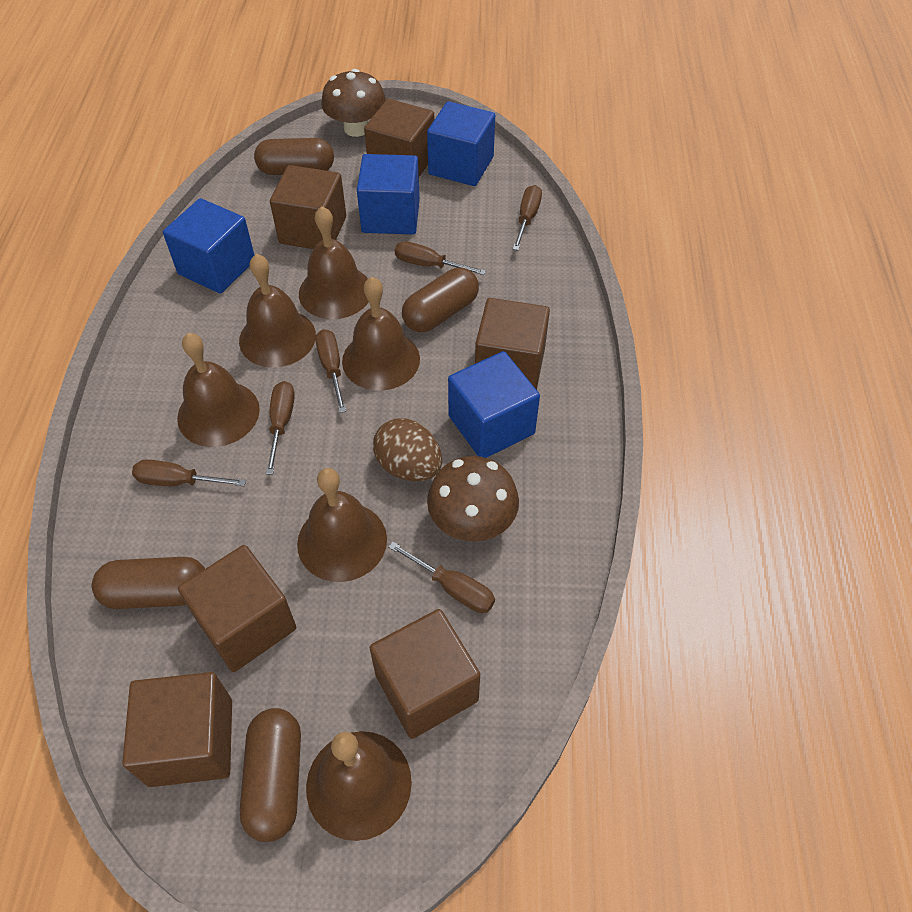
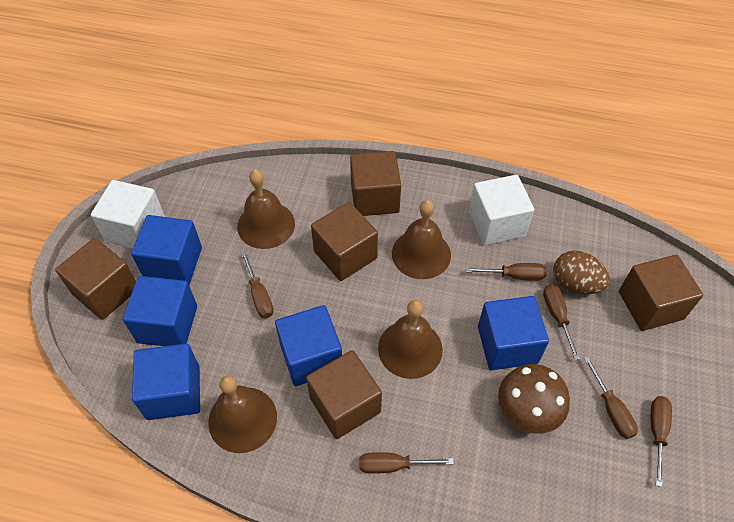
blue cube: 4 -> 5
brown bell: 6 -> 4
brown capsule: 4 -> 0
brown cube: 6 -> 5
brown mushroom: 2 -> 1
white cube: 0 -> 2

